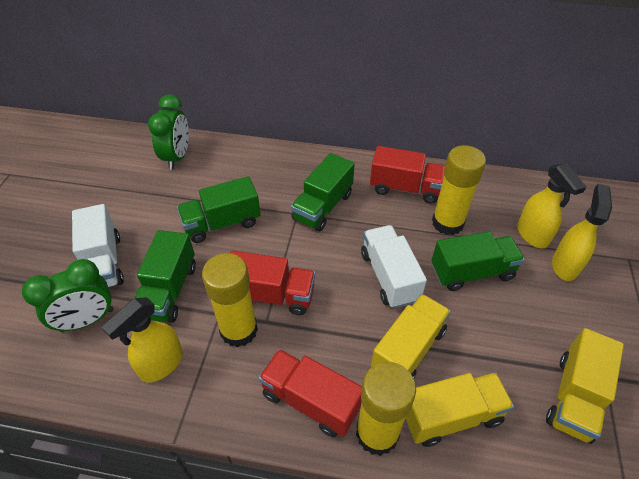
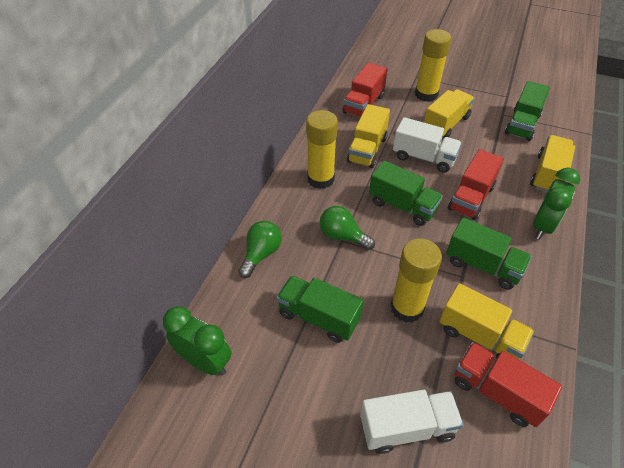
green light bulb: 0 -> 2
yellow spray bottle: 3 -> 0
yellow truck: 3 -> 4

